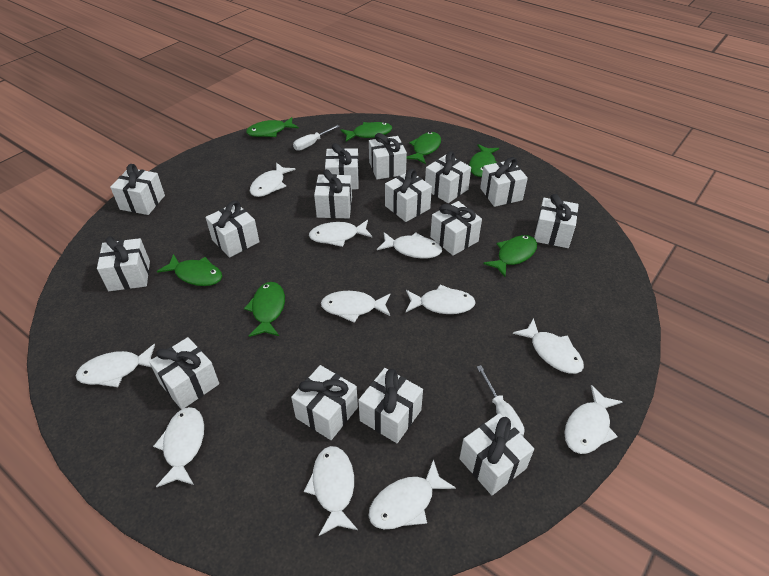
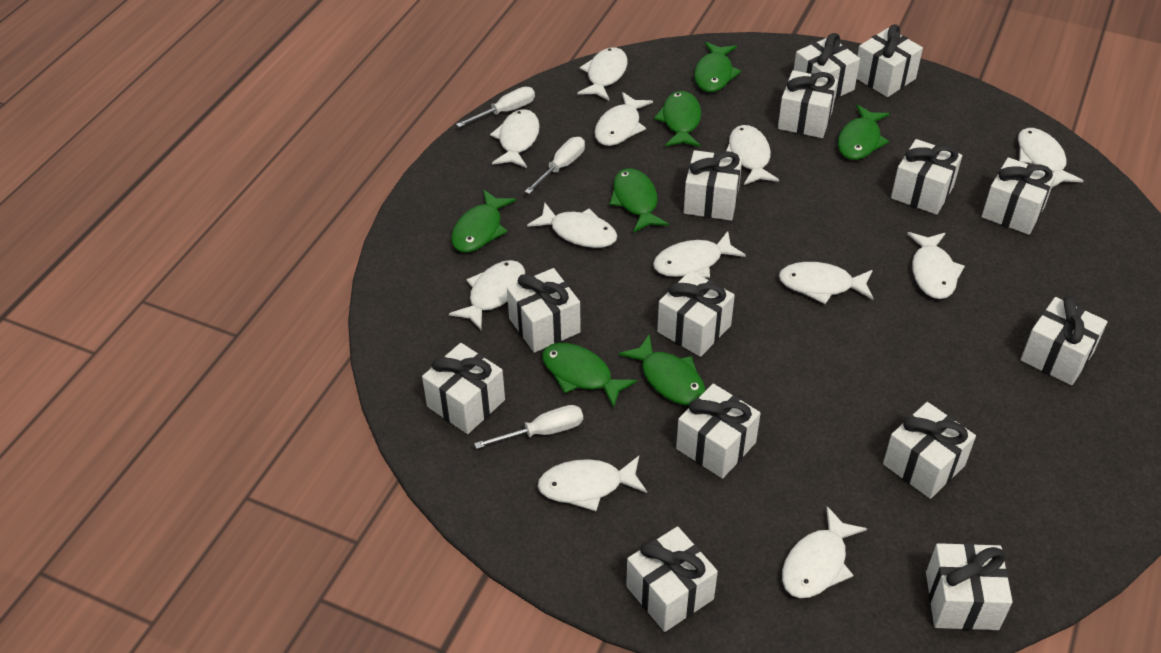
white fish: 11 -> 12
white gift: 15 -> 14
white screwdriver: 2 -> 3

